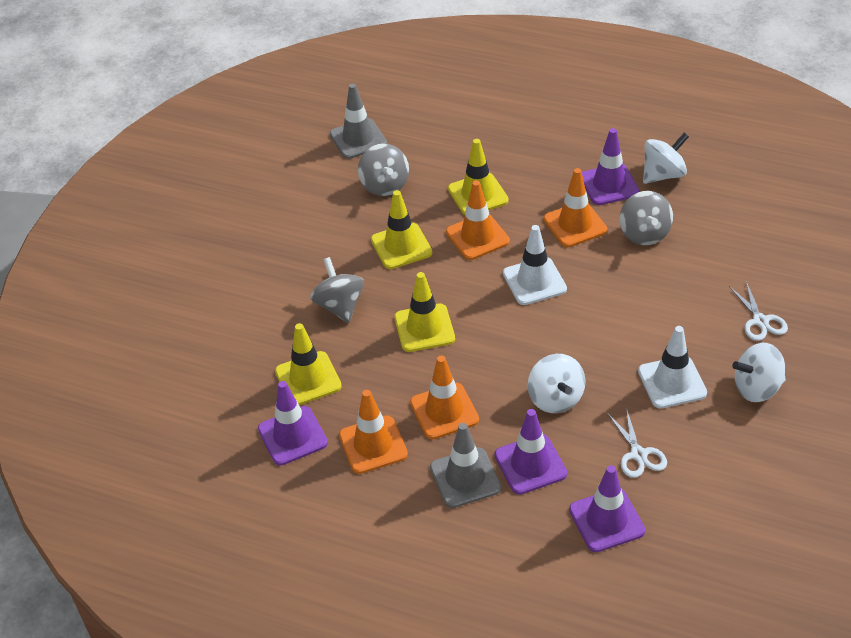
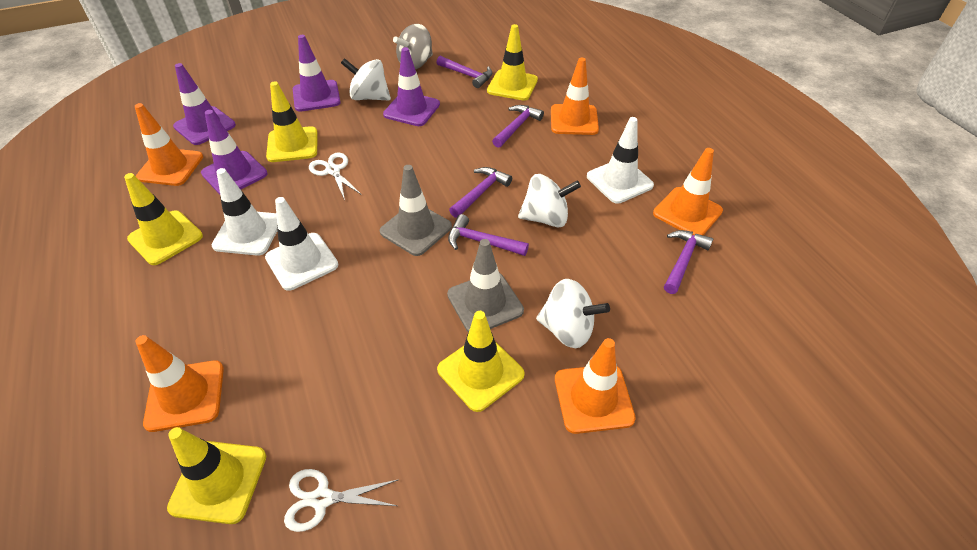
grey spinning top: 3 -> 1
orange traffic cone: 4 -> 5
purple hammer: 0 -> 5
white traffic cone: 2 -> 3
yellow traffic cone: 4 -> 5

